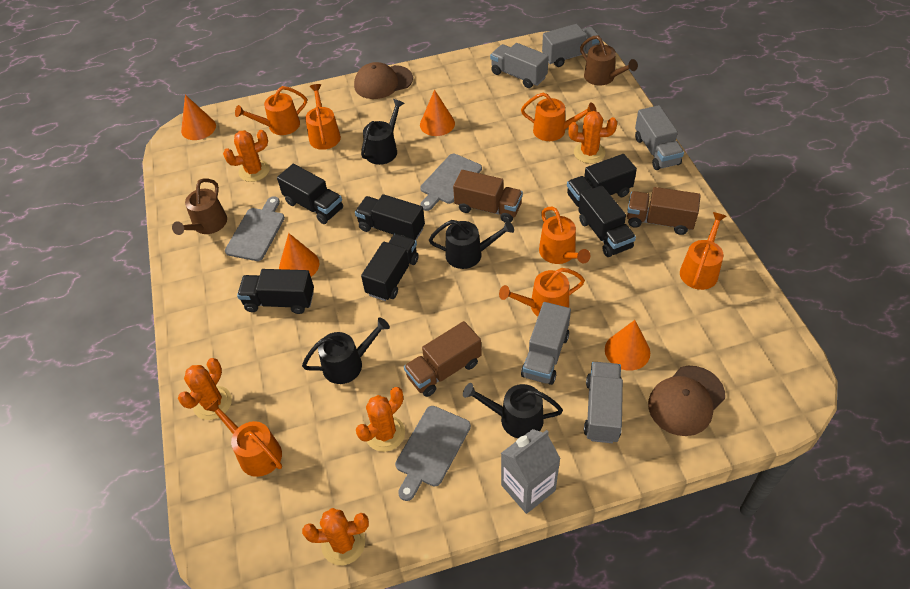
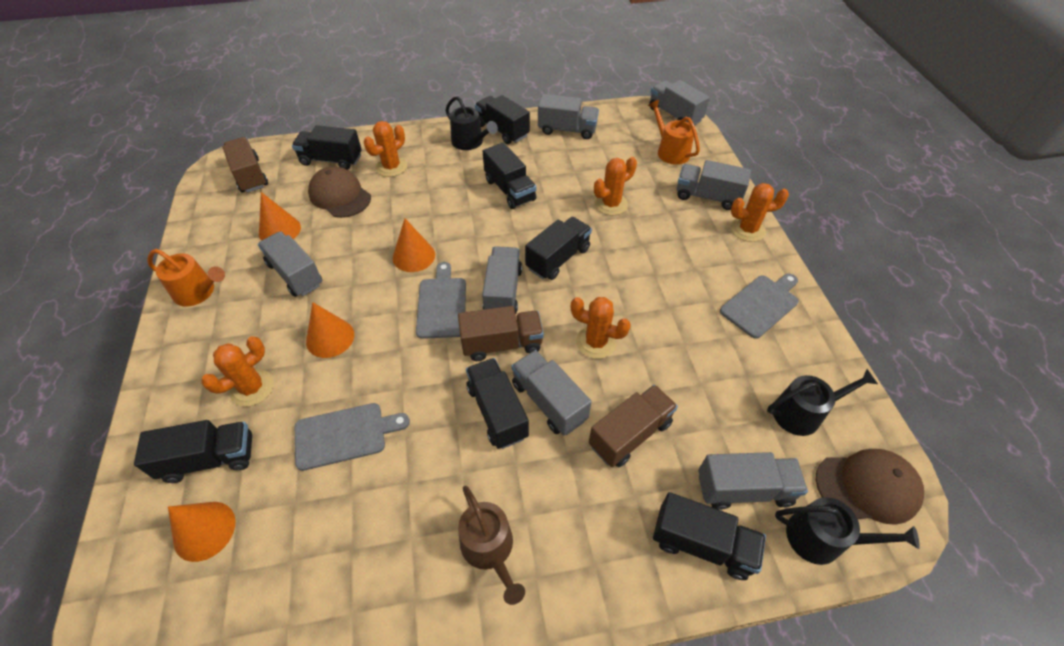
black truck: 6 -> 7
black watering can: 4 -> 3
brown watering can: 2 -> 1
grey carton: 1 -> 0
grey truck: 5 -> 7
orange watering can: 7 -> 2

